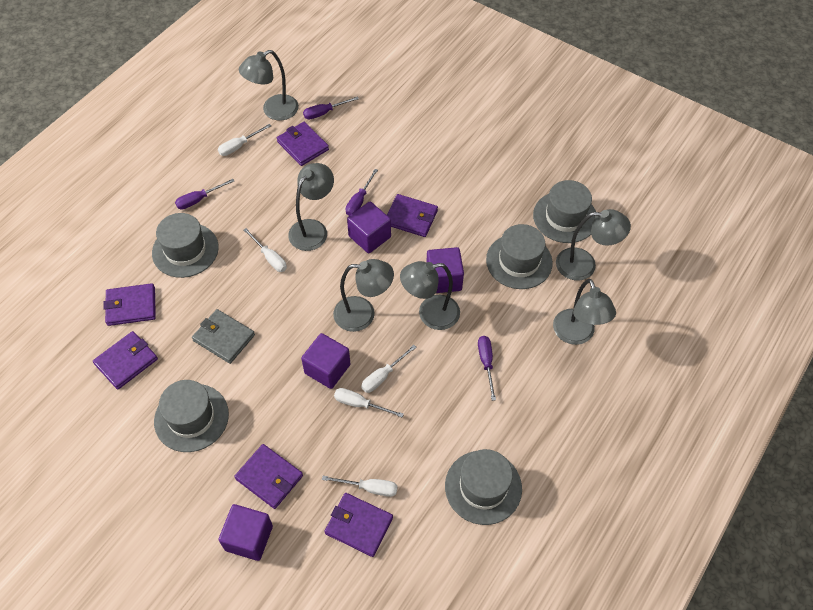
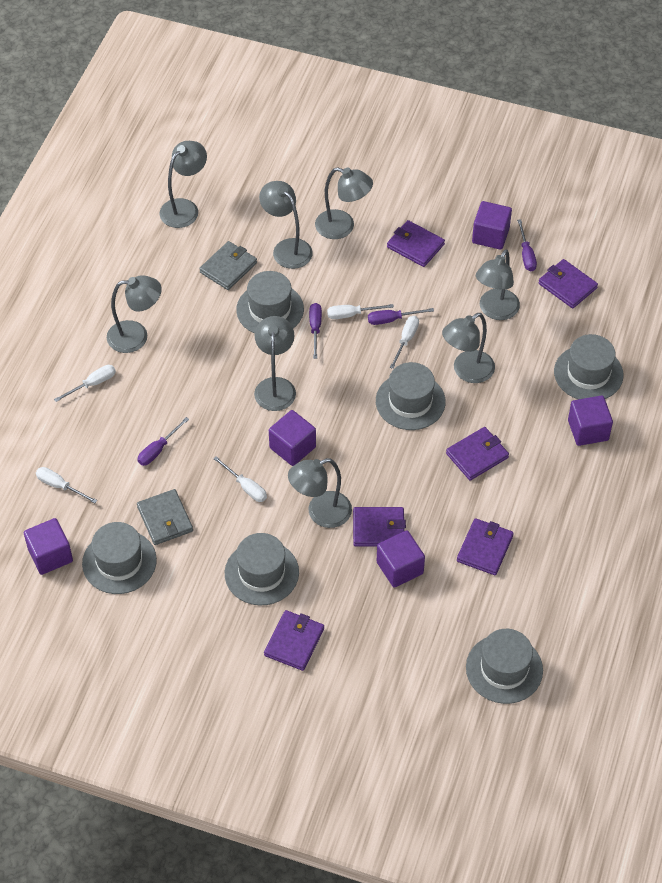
grey hat: 5 -> 6
grey lamp: 6 -> 8
grey wallet: 1 -> 2
purple cube: 4 -> 5

